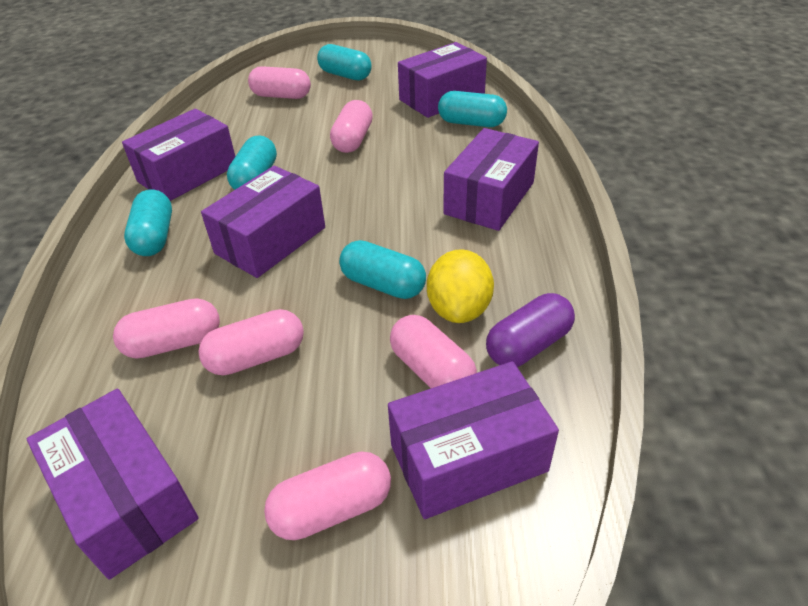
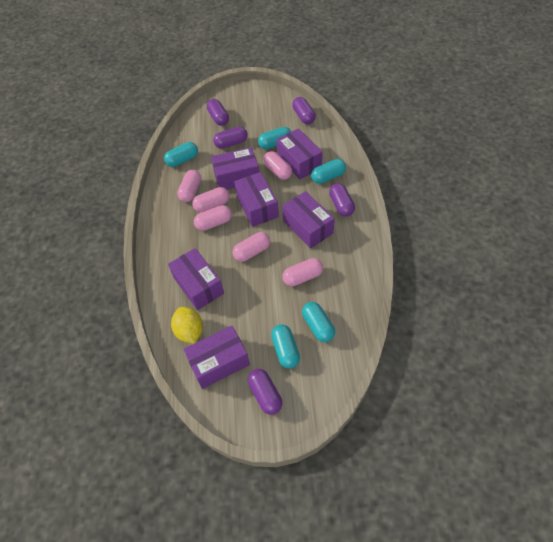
purple capsule: 1 -> 5

